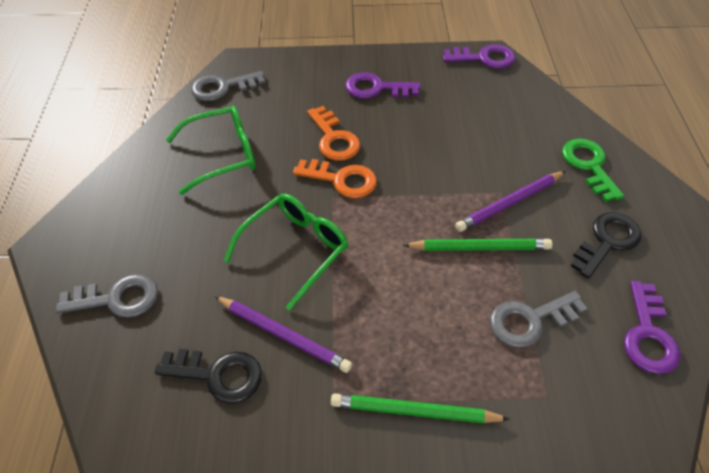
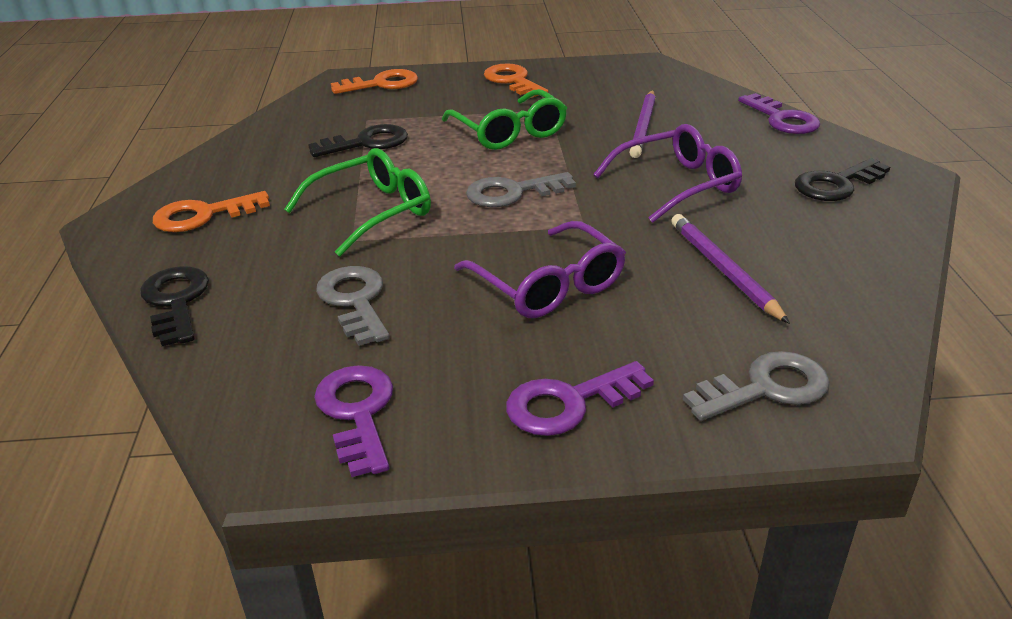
black key: 2 -> 3
green key: 1 -> 0
green pencil: 2 -> 0
orange key: 2 -> 3
purple glasses: 0 -> 2

